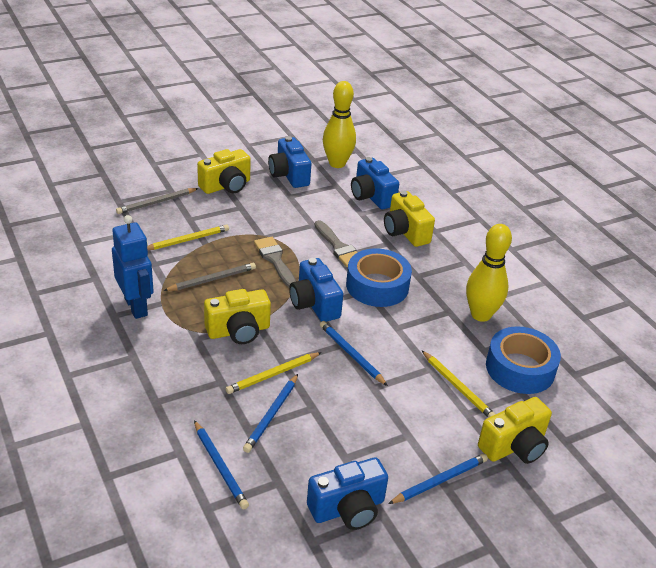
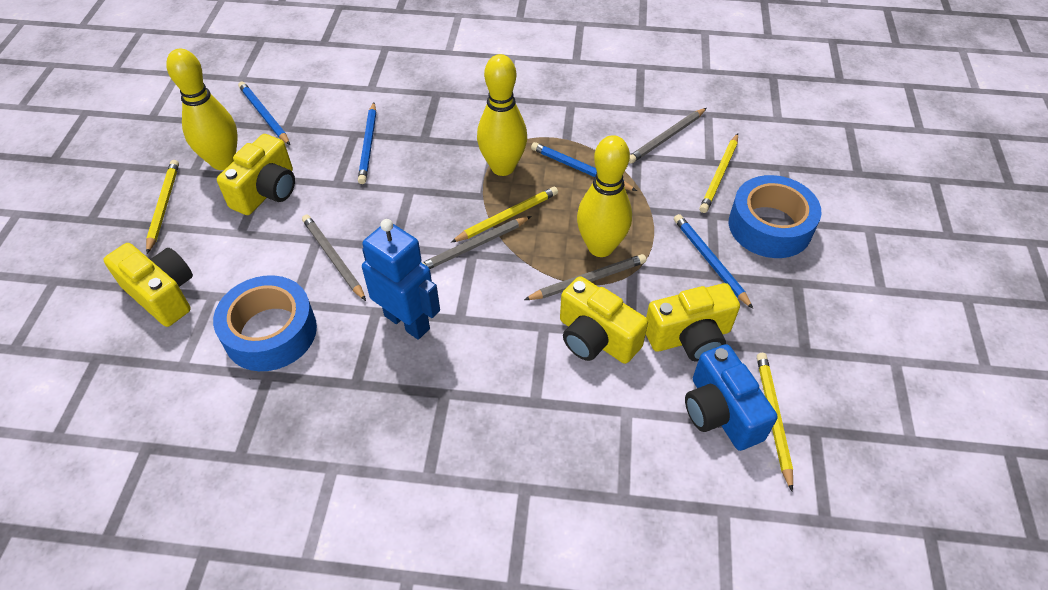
blue camera: 4 -> 1
grey brush: 2 -> 0
grey pencil: 2 -> 4
yellow bowling pin: 2 -> 3
yellow pencil: 3 -> 4

